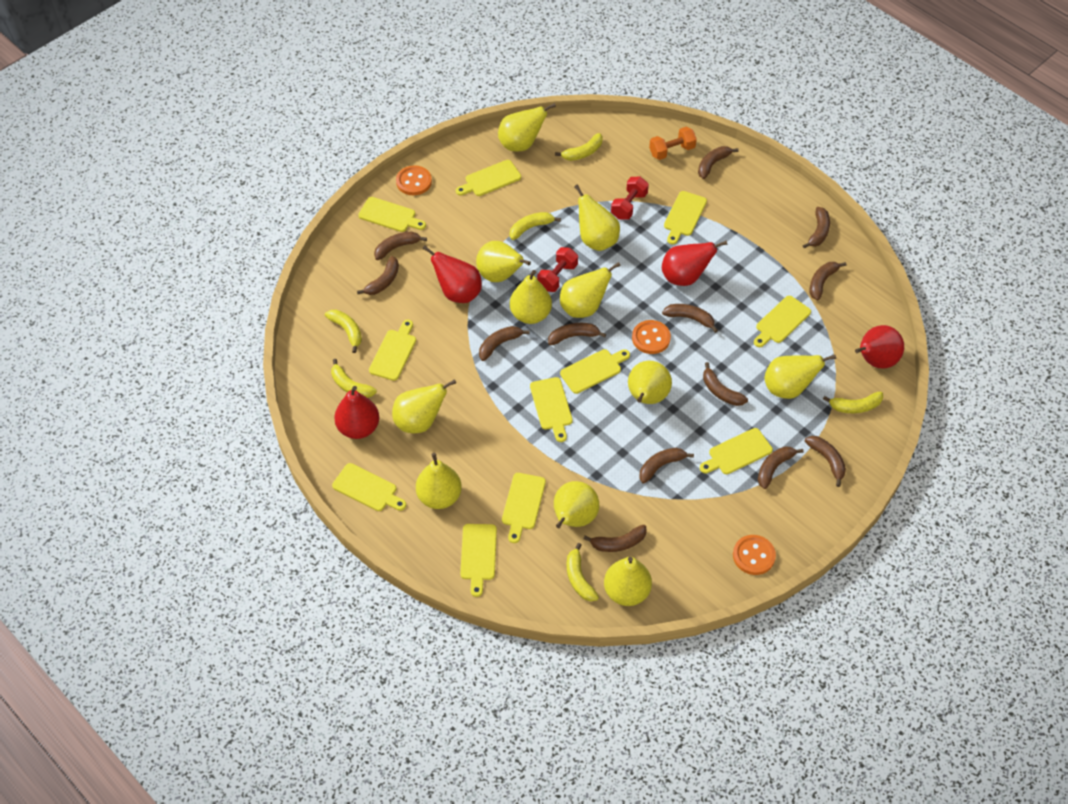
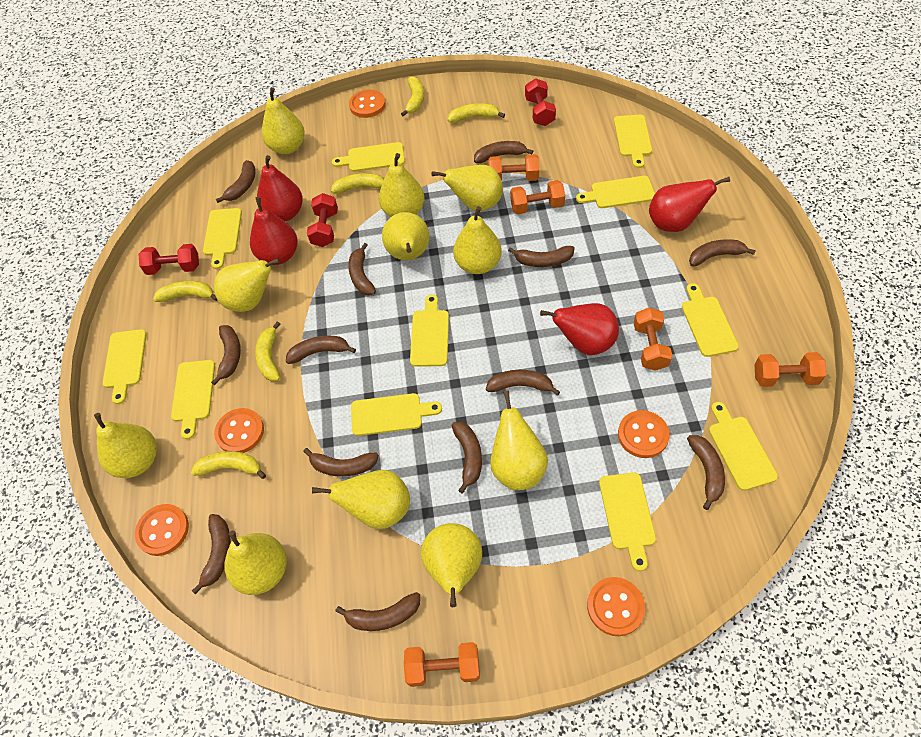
orange button: 3 -> 5
orange dumbbell: 1 -> 5
red dumbbell: 2 -> 3

